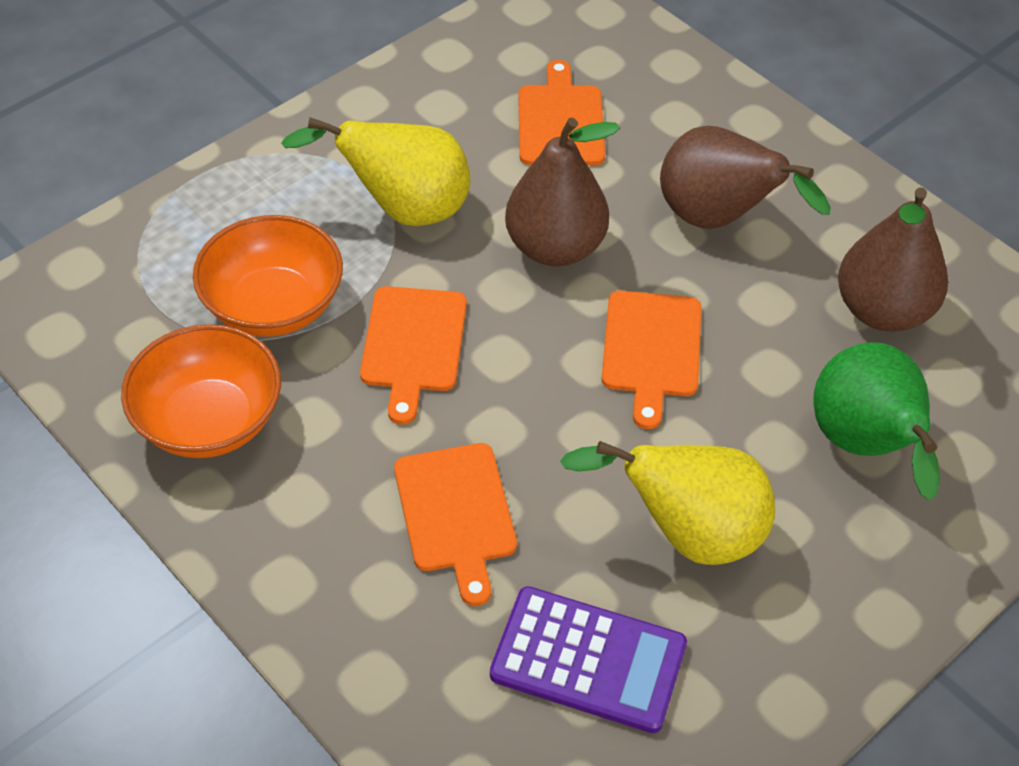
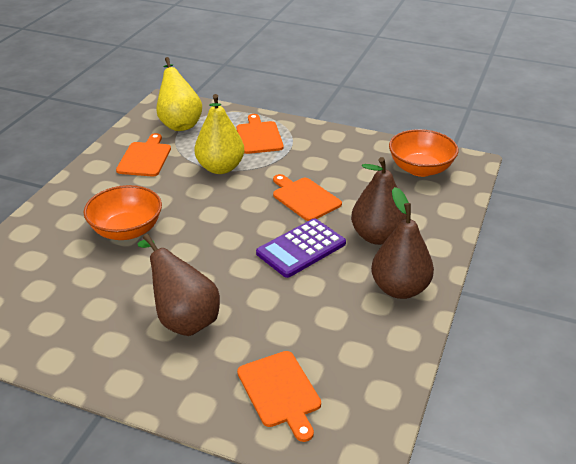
green pear: 1 -> 0

